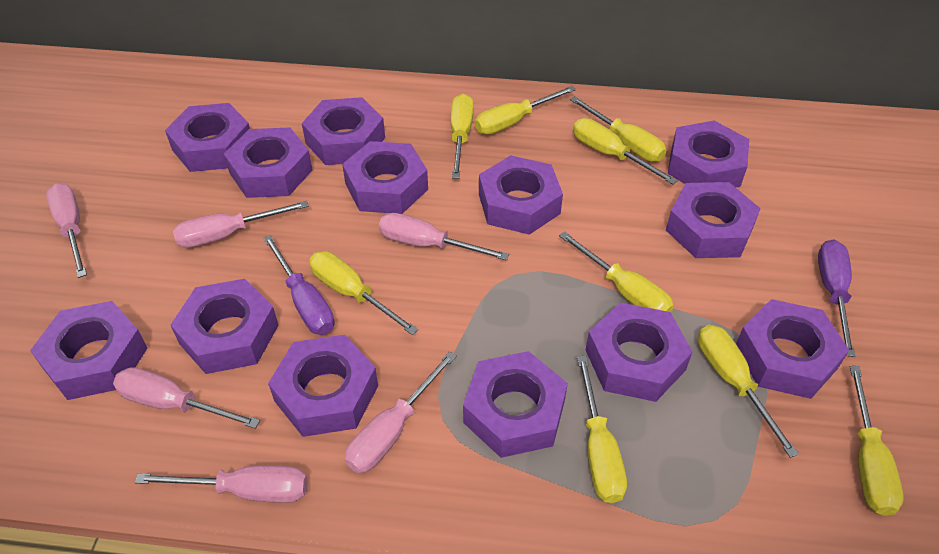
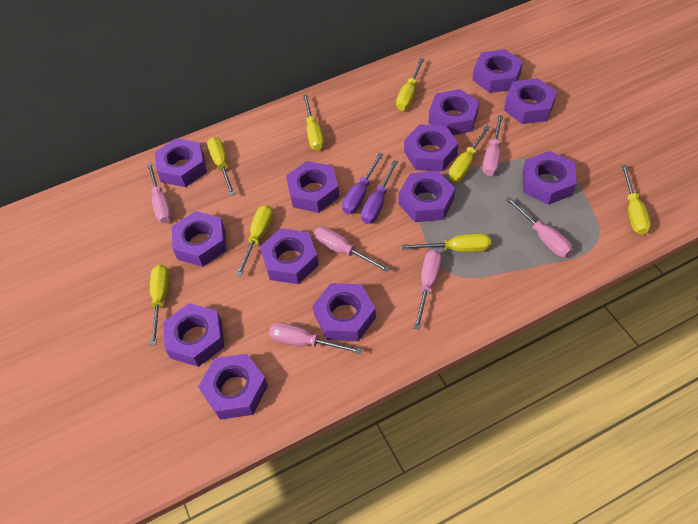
yellow screwdriver: 9 -> 8

